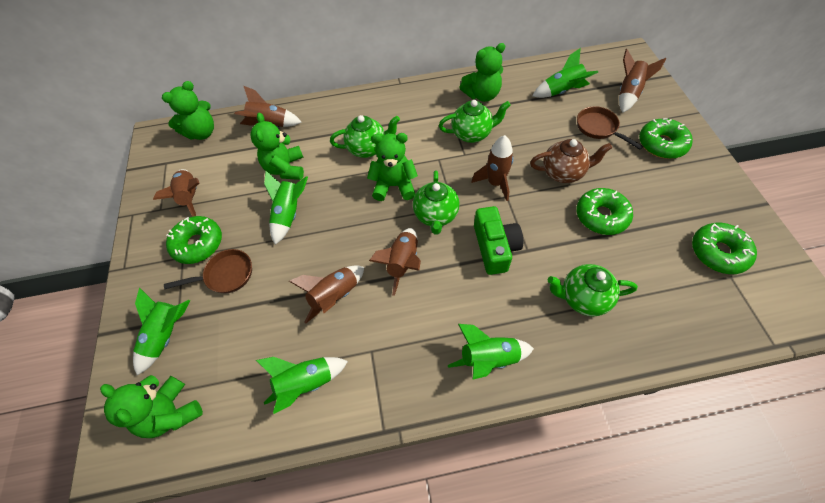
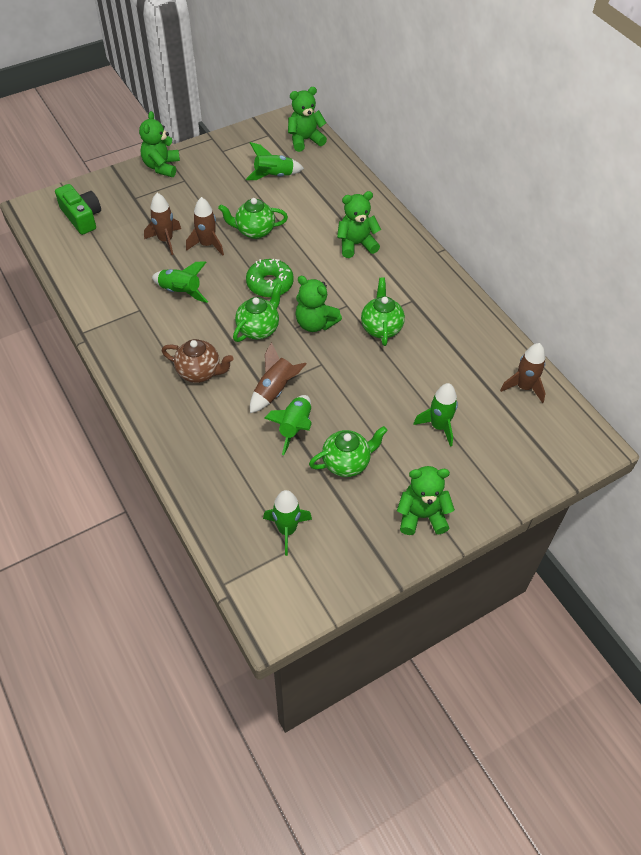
brown pan: 2 -> 0
brown rocket: 6 -> 4
green donut: 4 -> 1

